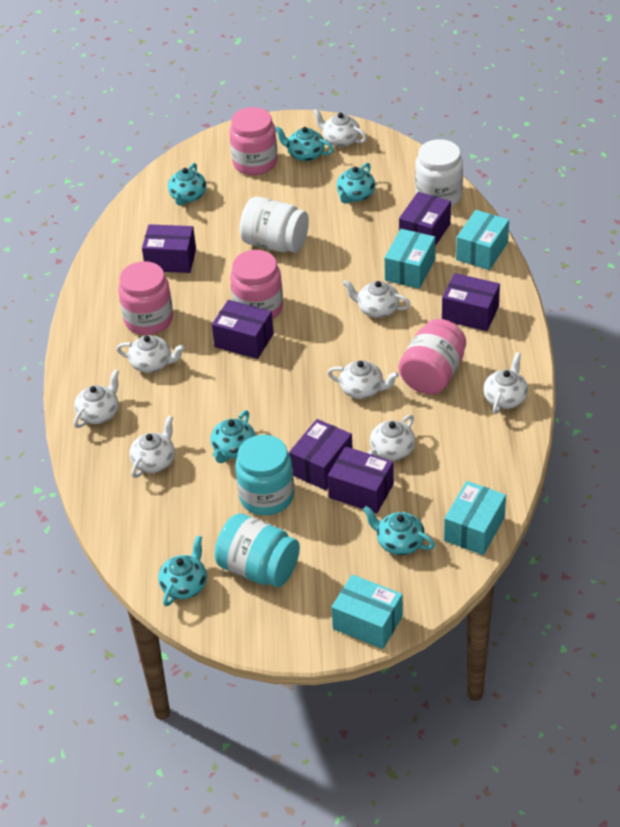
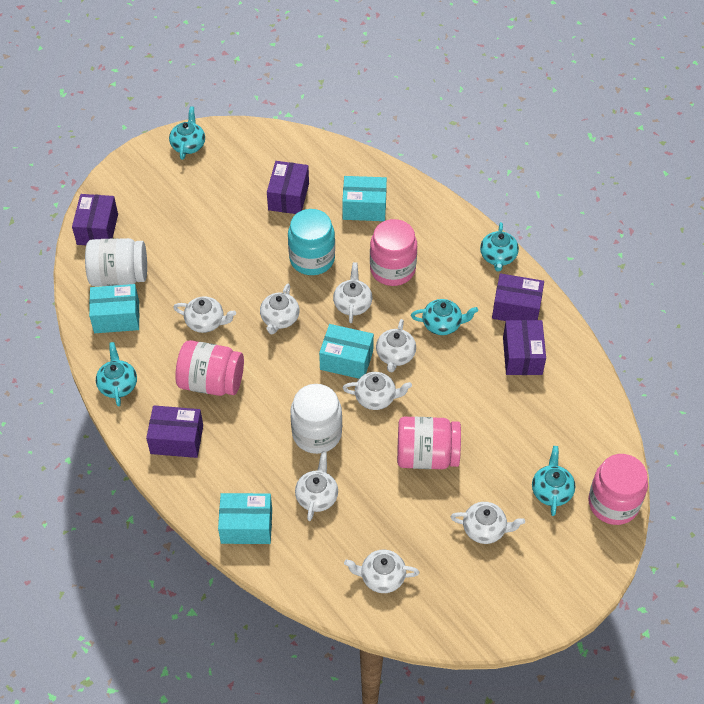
purple box: 6 -> 5
turquoise jar: 2 -> 1
turquoise teapot: 6 -> 5

